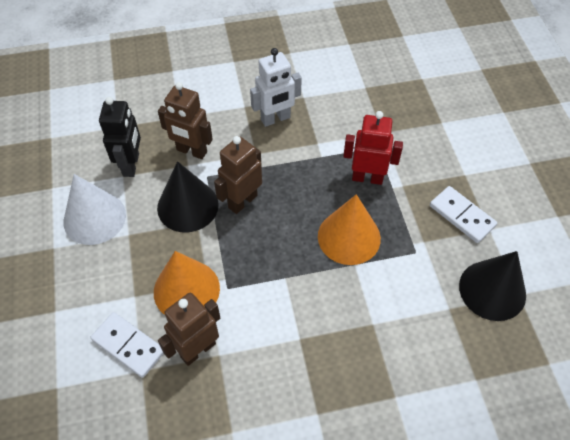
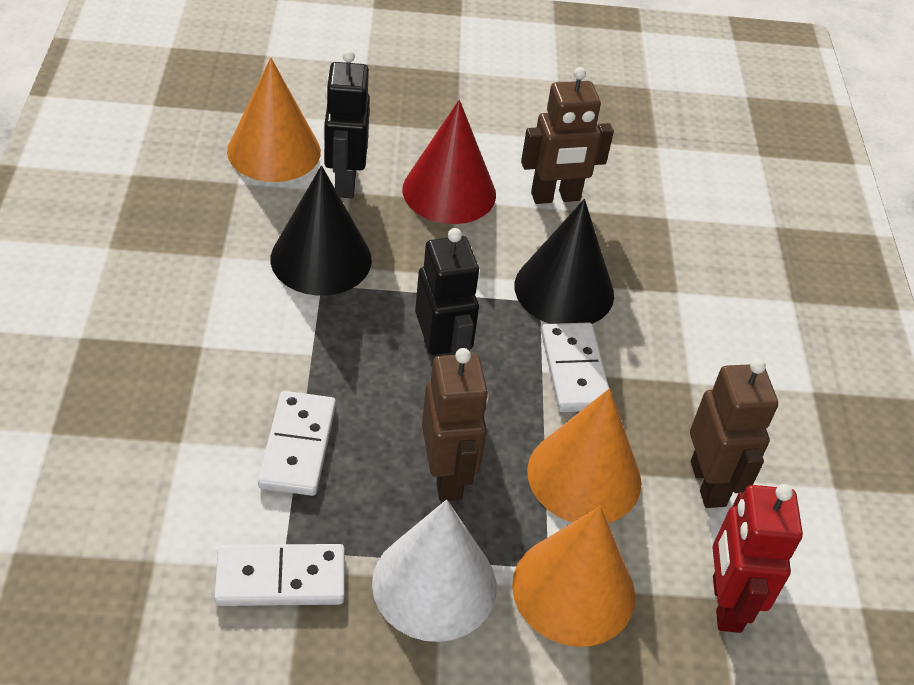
black robot: 1 -> 2
orange cone: 2 -> 3
red cone: 0 -> 1
white domino: 2 -> 3
white robot: 1 -> 0

